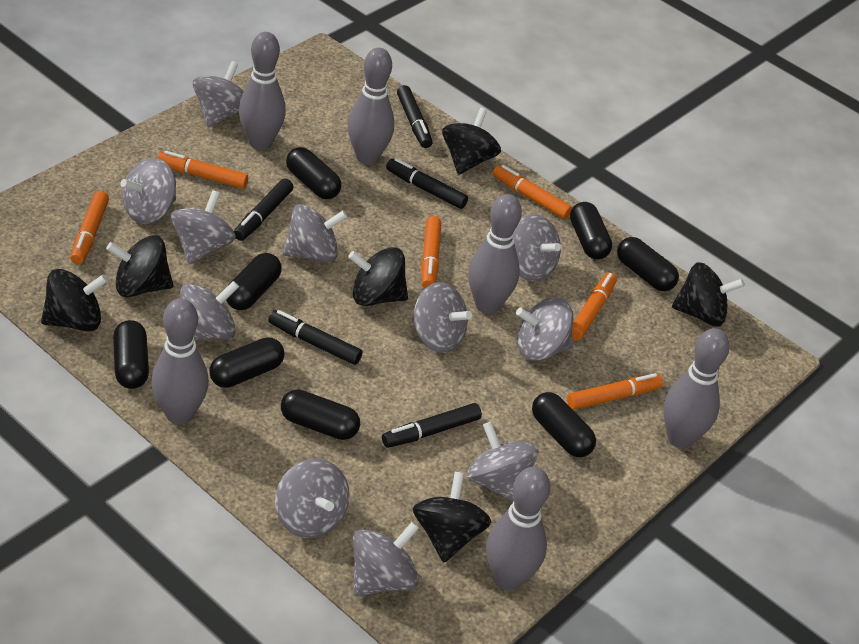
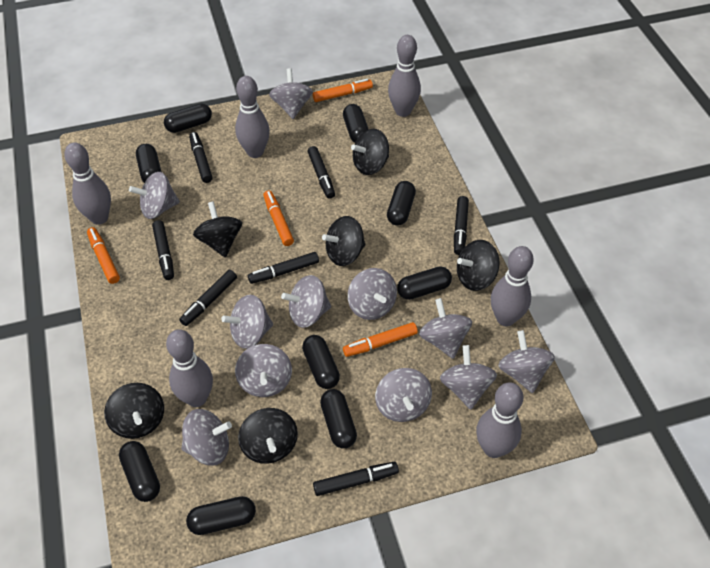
black capsule: 8 -> 9
black marker: 5 -> 7
orange marker: 6 -> 4

